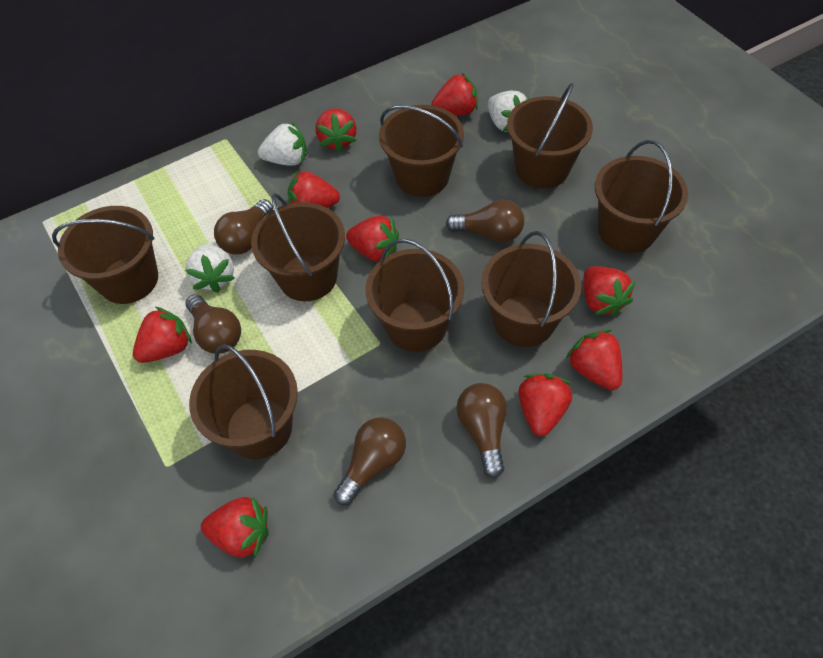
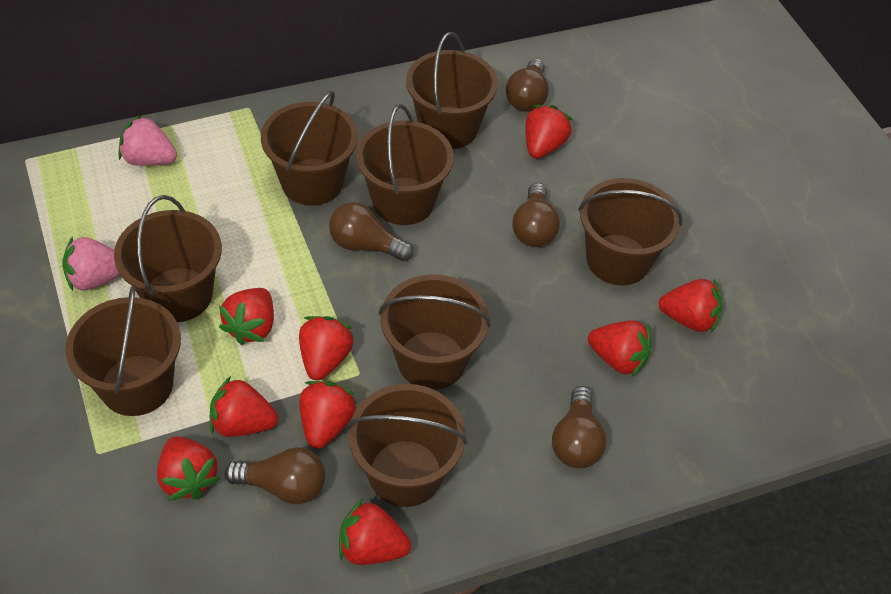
pink strawberry: 0 -> 2
white strawberry: 3 -> 0

